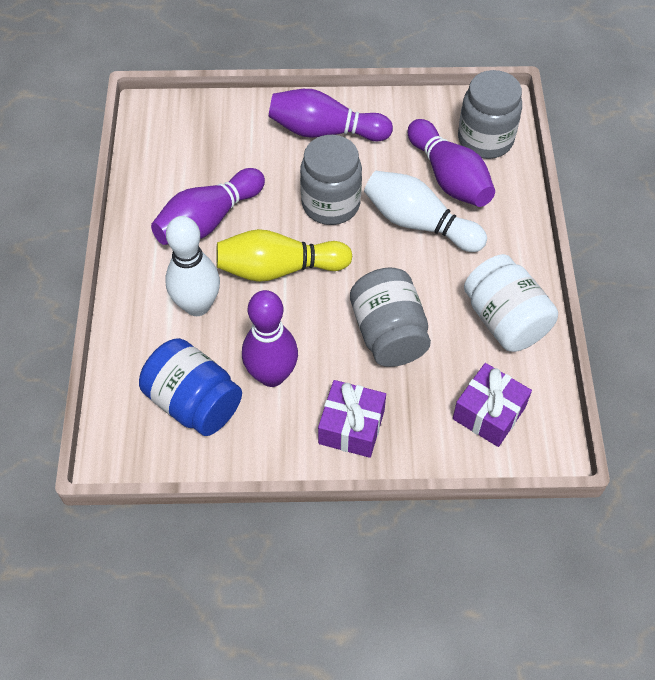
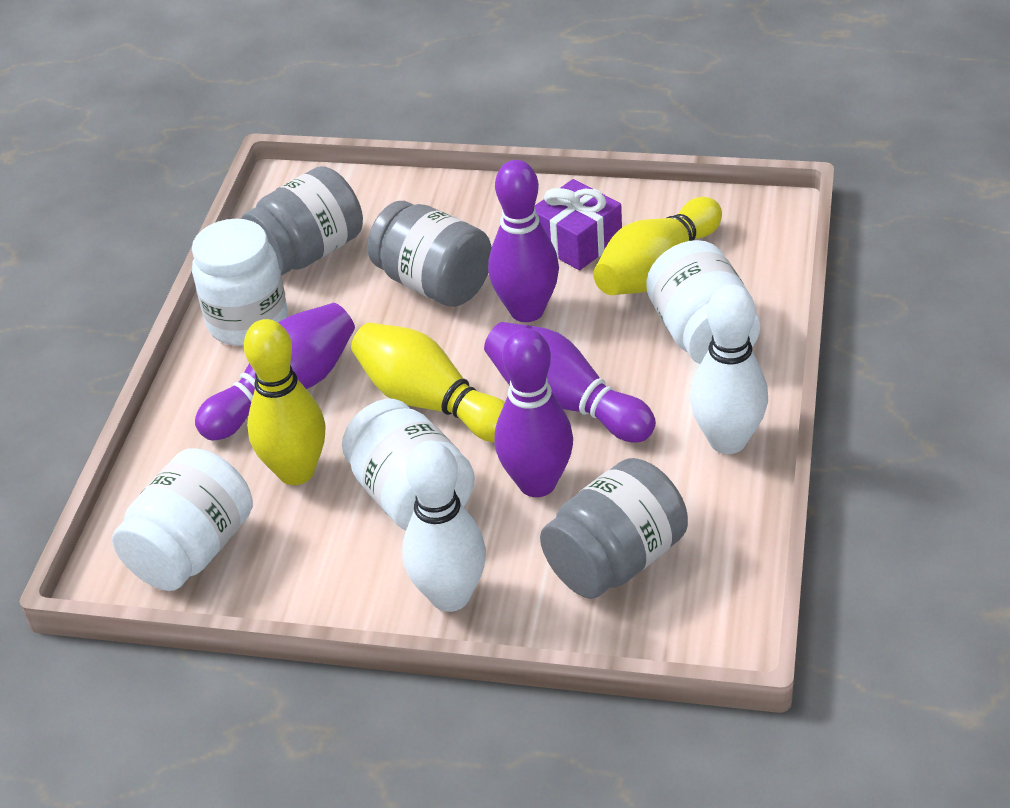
blue jar: 1 -> 0
purple gift: 2 -> 1
white jar: 1 -> 4
yellow bowling pin: 1 -> 3

